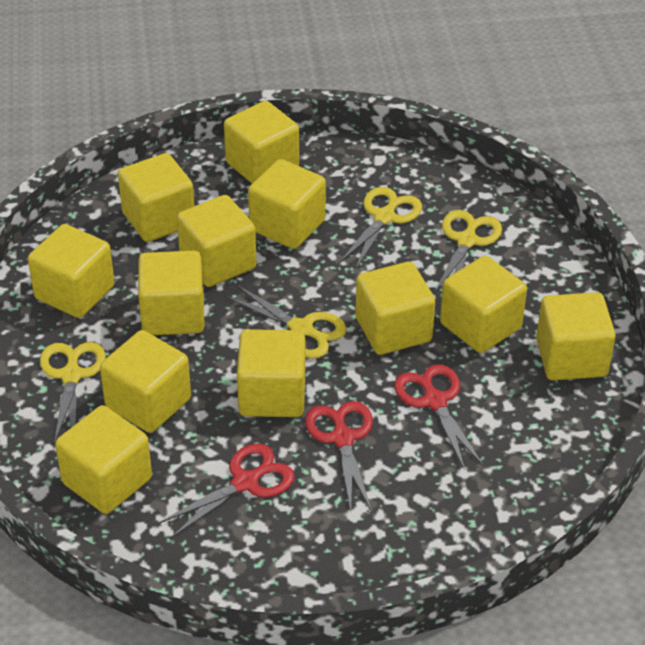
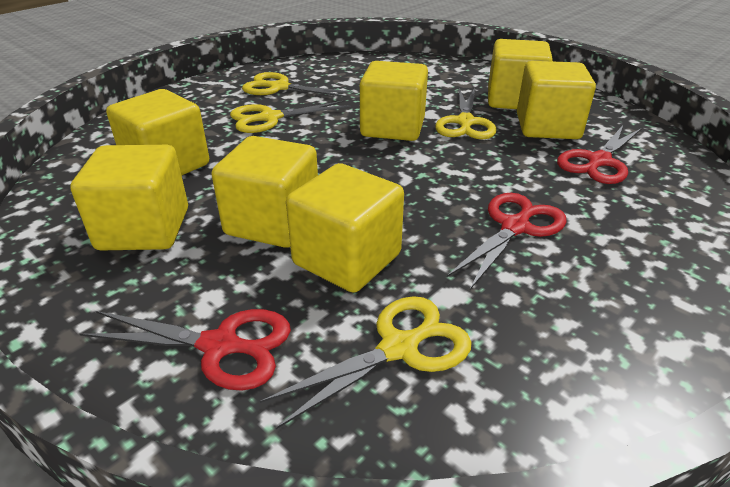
yellow cube: 12 -> 7

